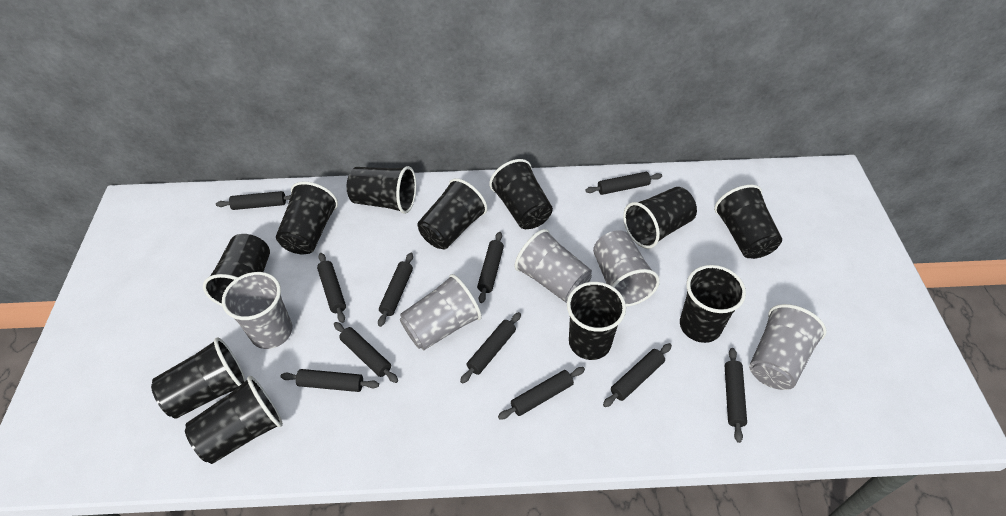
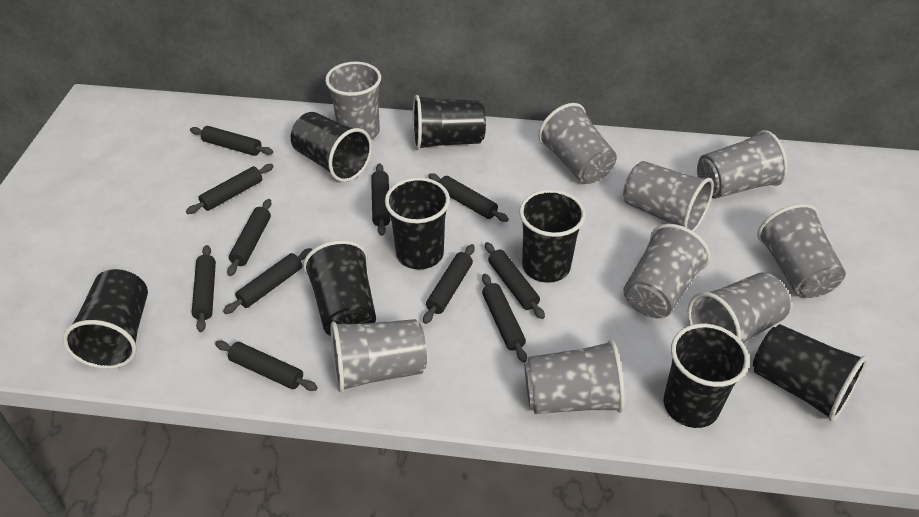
black cup: 11 -> 8
grey cup: 5 -> 9

